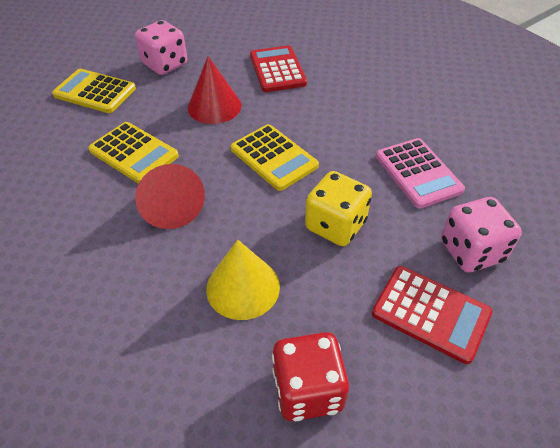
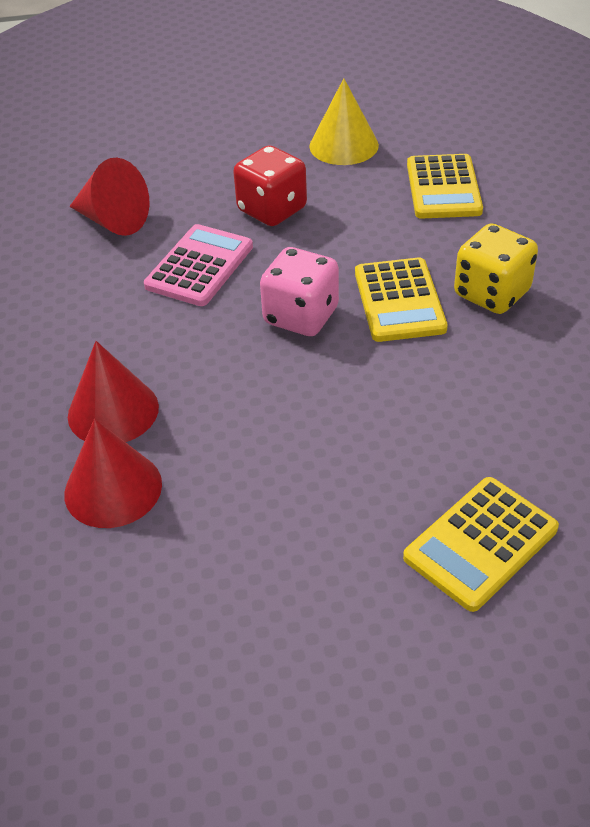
pink dice: 2 -> 1
red calculator: 2 -> 0
red cone: 2 -> 3

